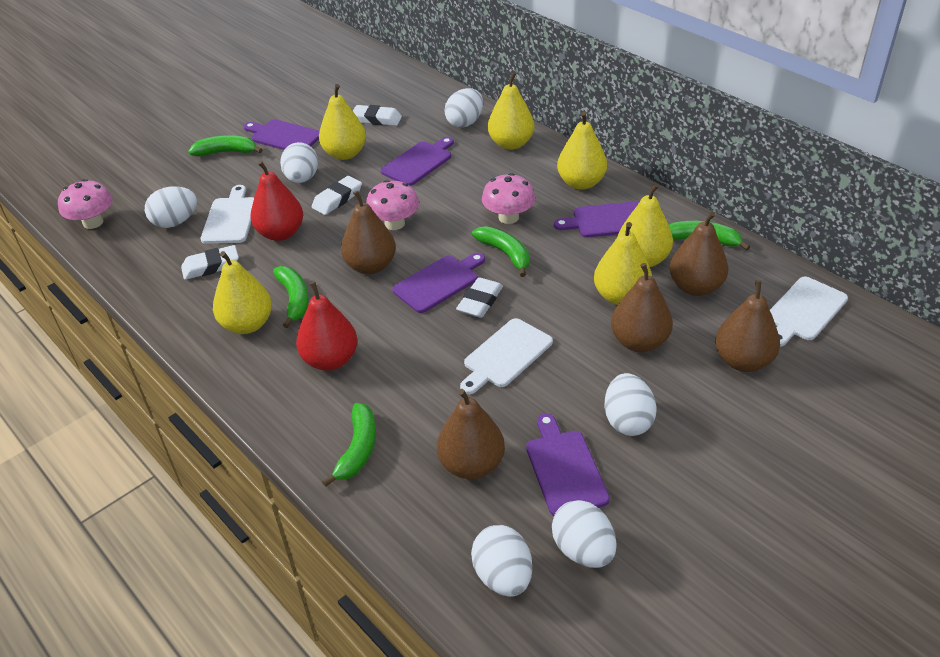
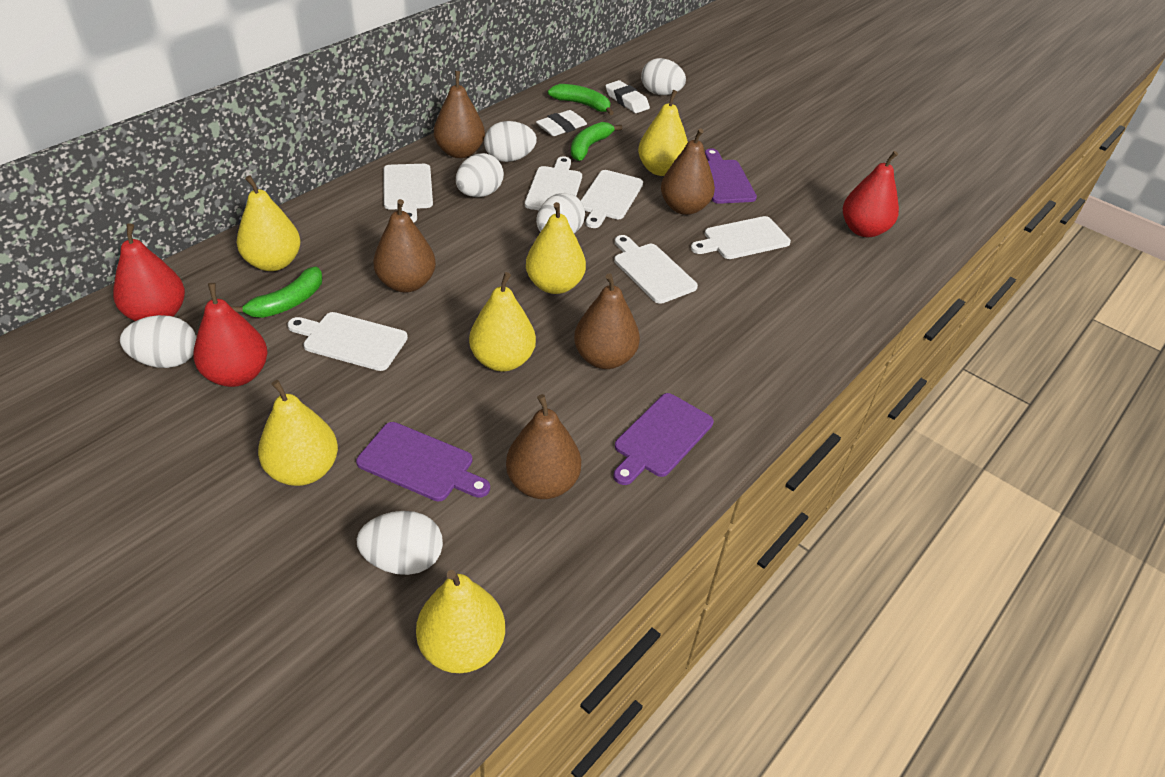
green banana: 5 -> 3
pink mushroom: 3 -> 0
purple cutting board: 5 -> 3
red pear: 2 -> 3
white cutting board: 3 -> 6
white eraser: 4 -> 2

